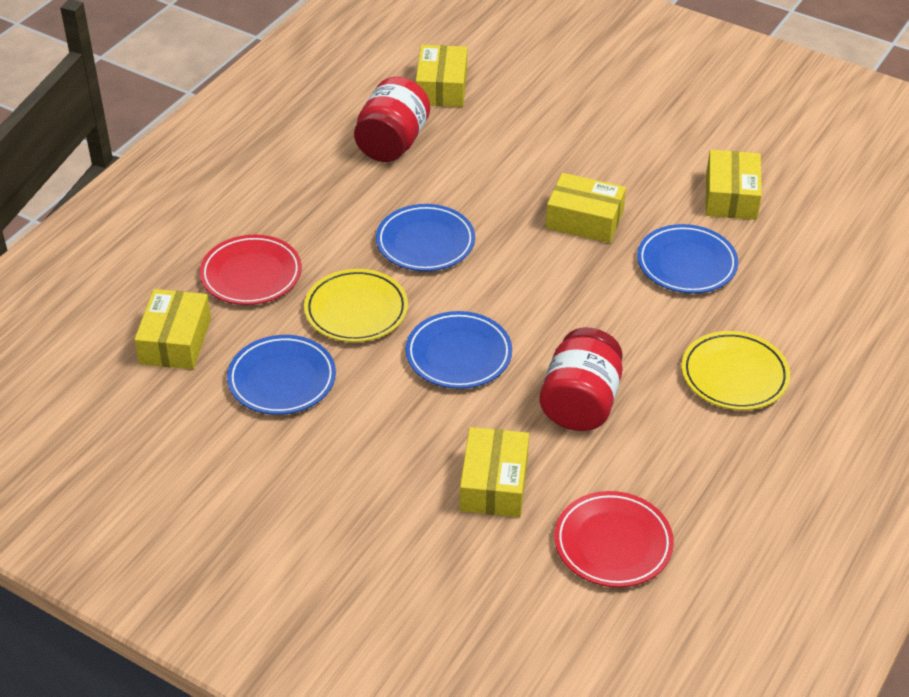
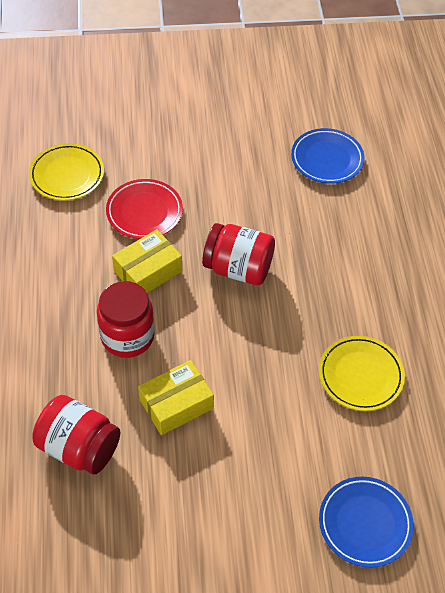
blue plate: 4 -> 2
red jar: 2 -> 3
red plate: 2 -> 1
yellow box: 5 -> 2

